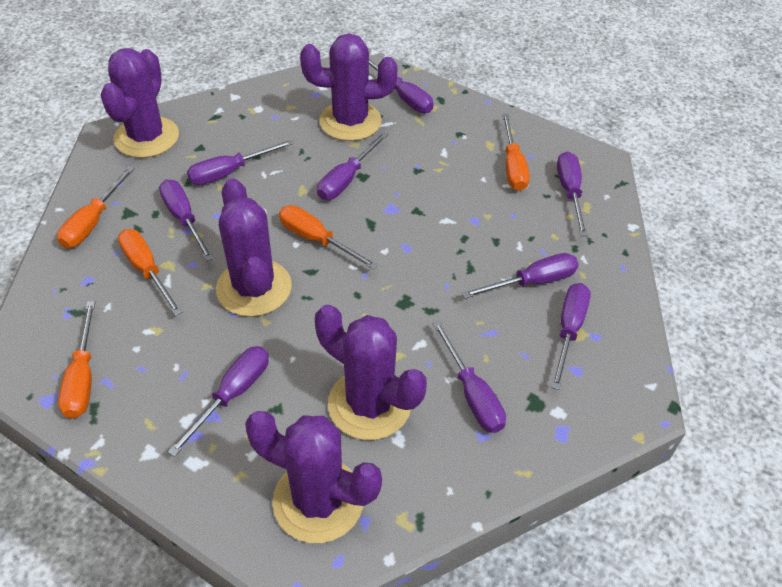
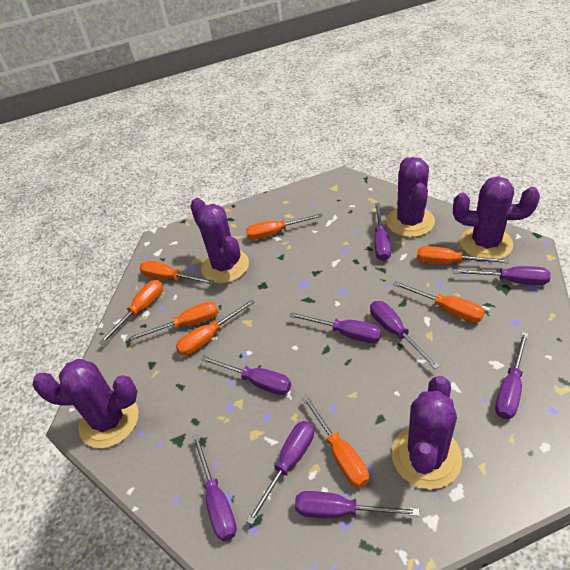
orange screwdriver: 5 -> 8

